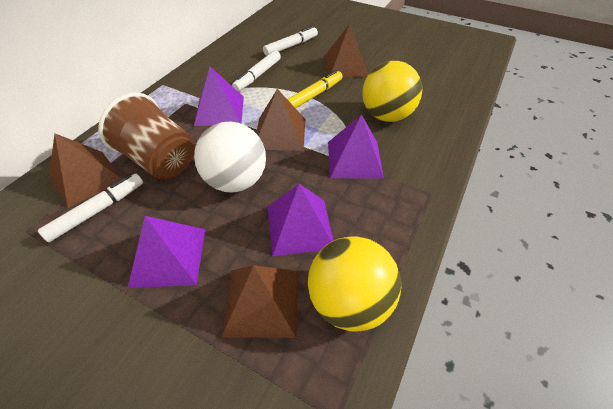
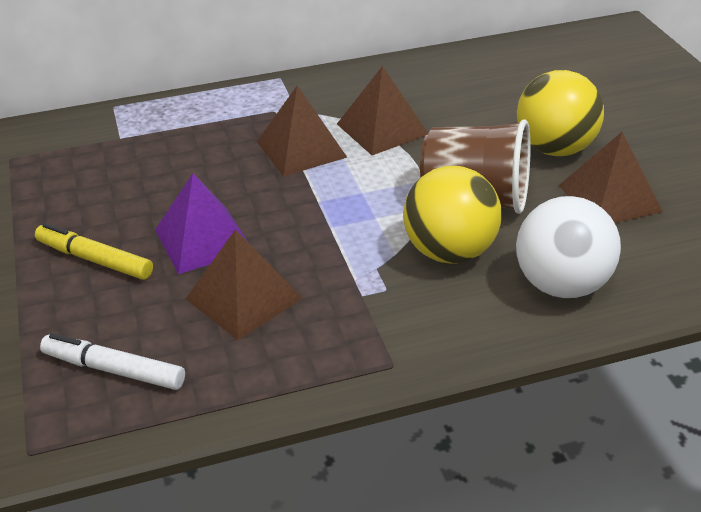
purple pyramid: 4 -> 1
white marker: 3 -> 1

